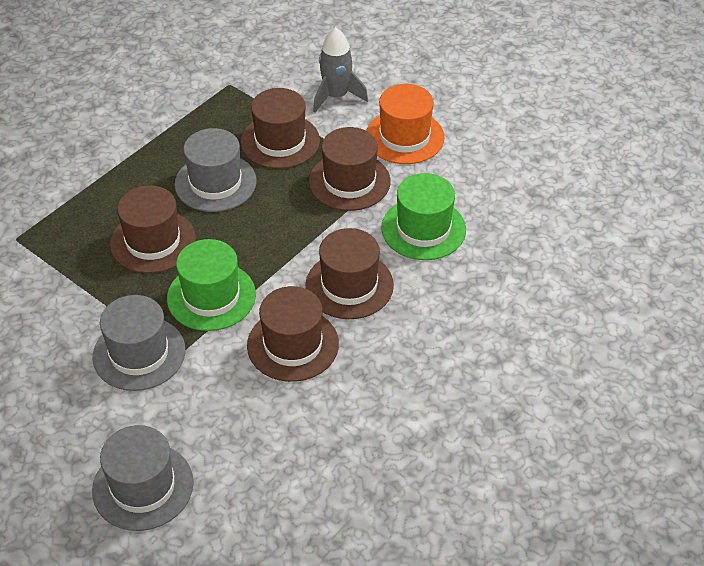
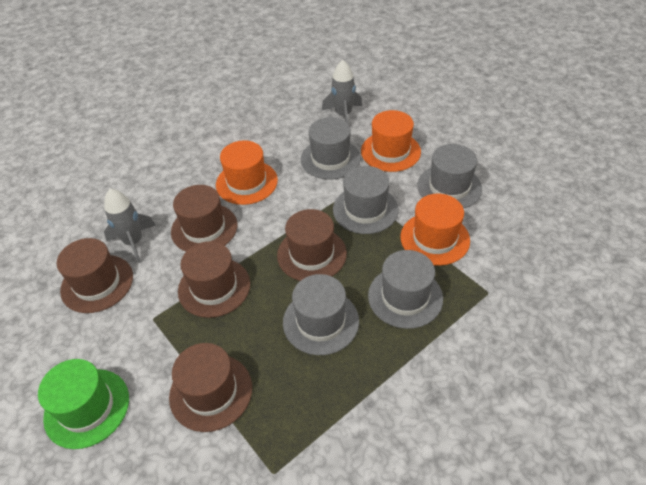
green hat: 2 -> 1
grey hat: 3 -> 5
grey rocket: 1 -> 2
orange hat: 1 -> 3

